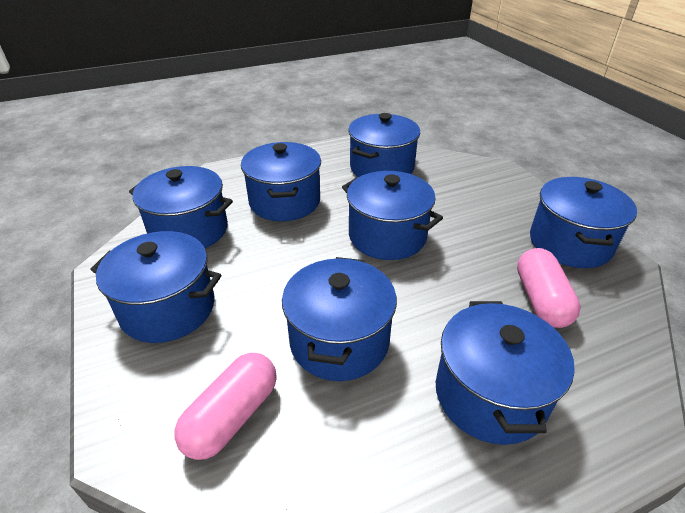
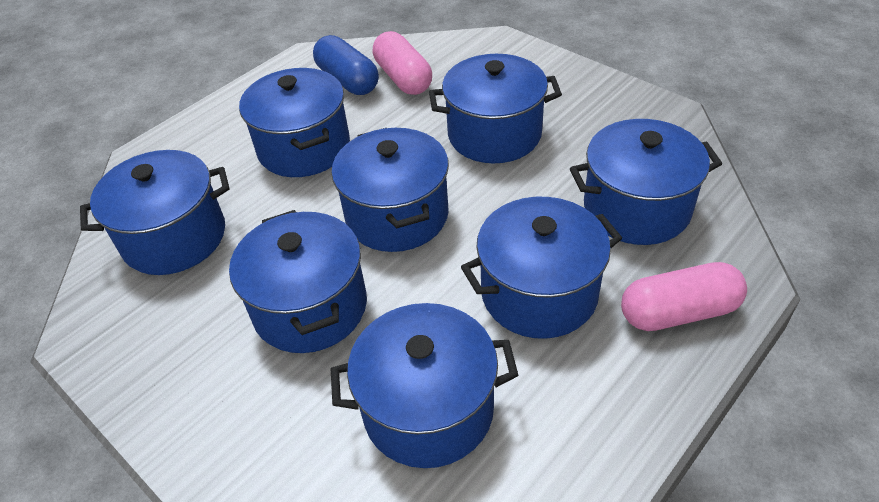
blue capsule: 0 -> 1

